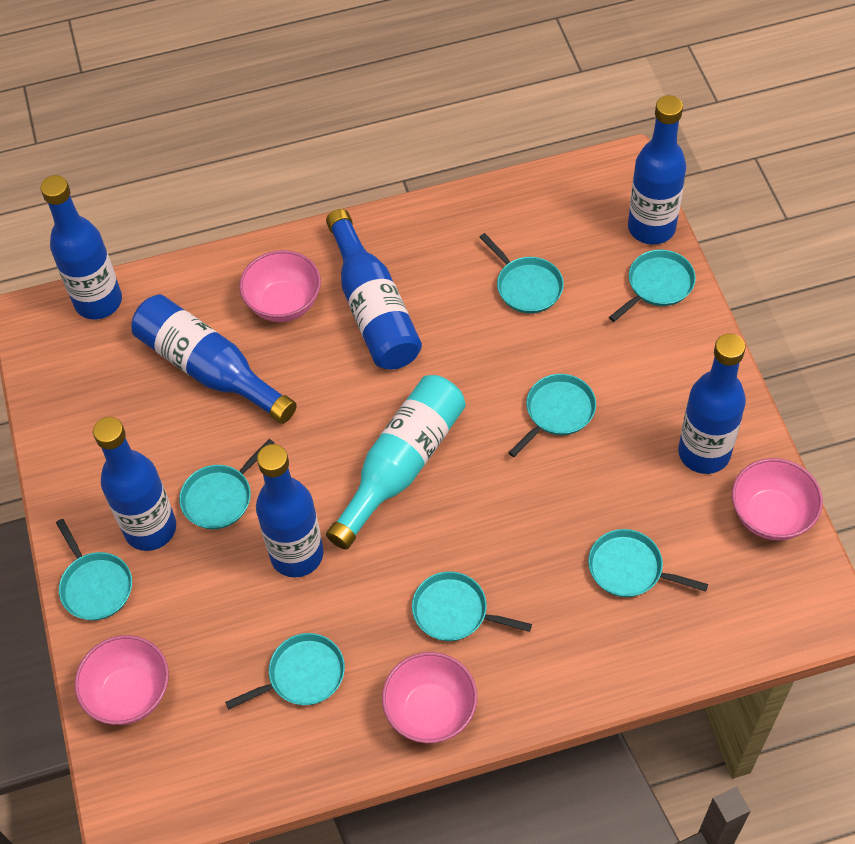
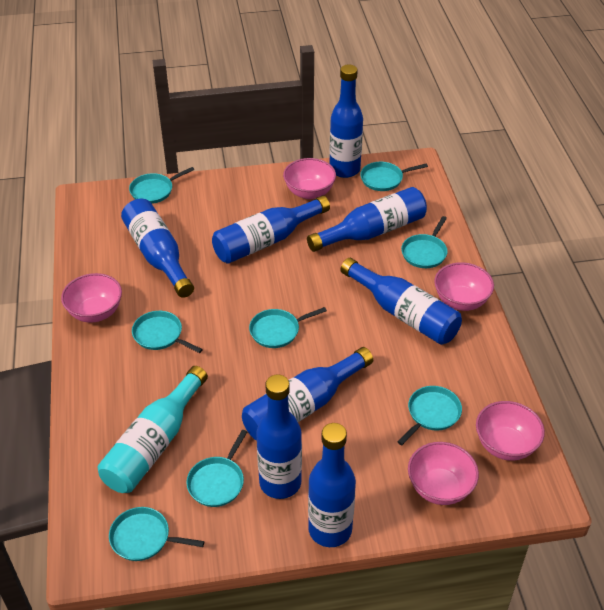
blue bottle: 7 -> 8
pink bowl: 4 -> 5

